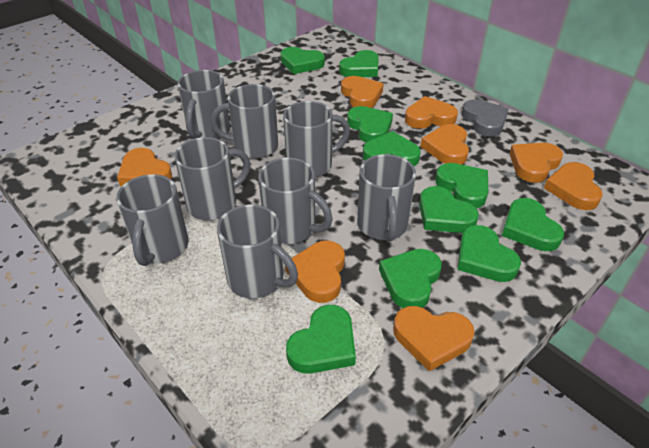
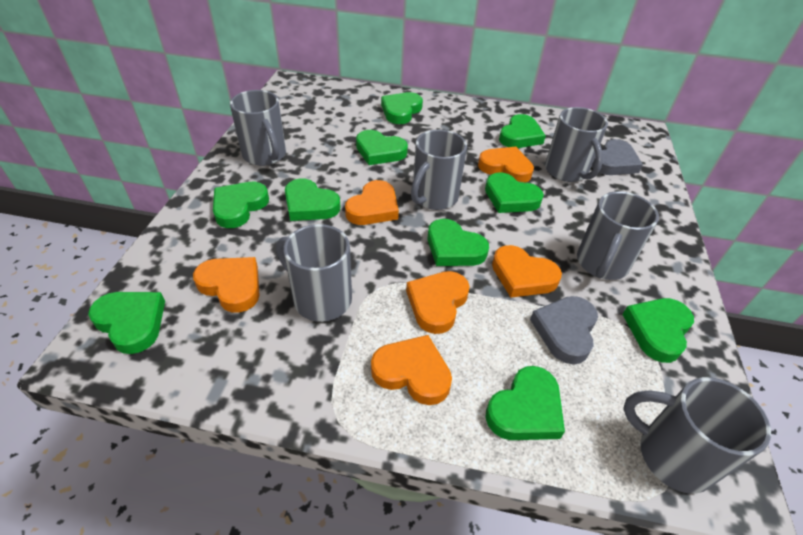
grey heart: 1 -> 2
grey mug: 8 -> 6
orange heart: 8 -> 6

